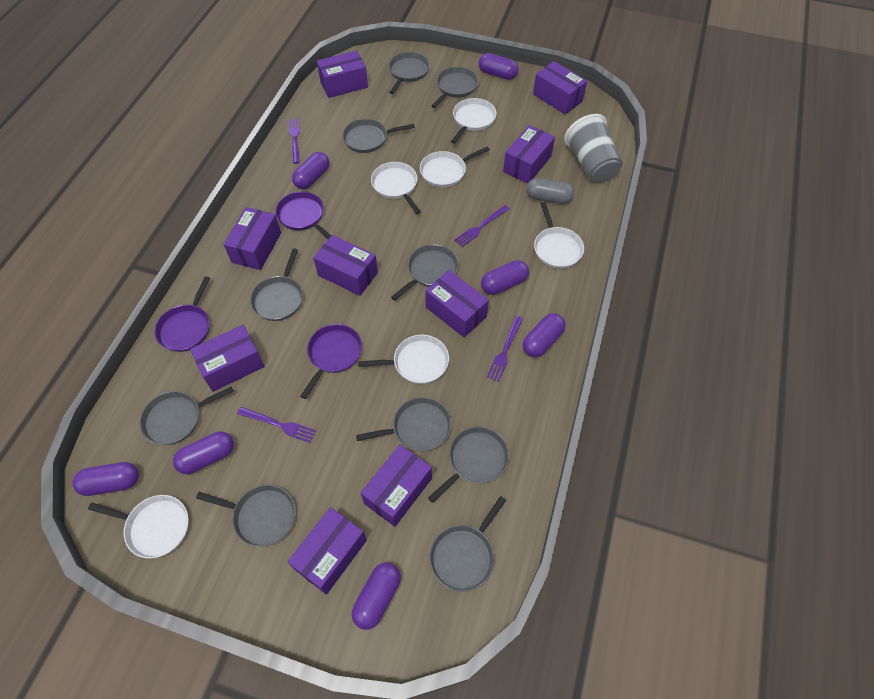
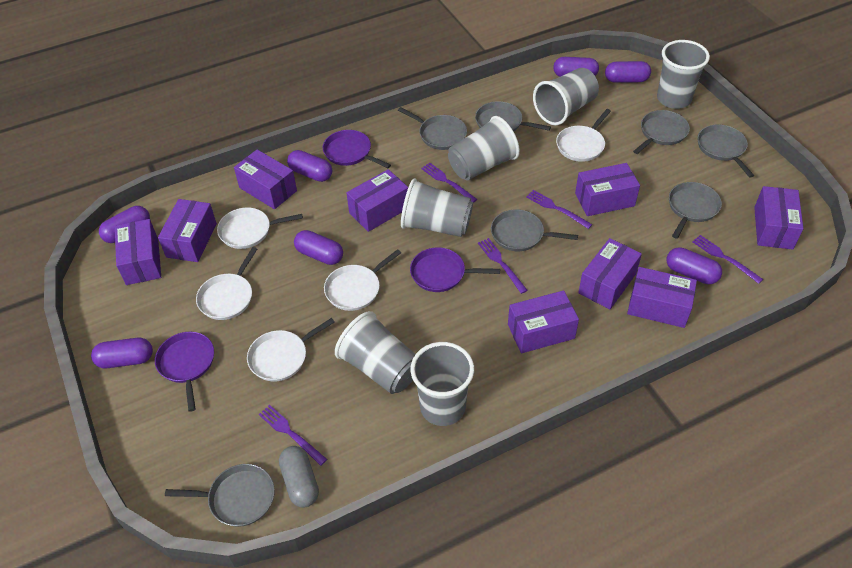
grey cup: 1 -> 6
grey pan: 10 -> 7
purple fork: 4 -> 5
white pan: 6 -> 5

